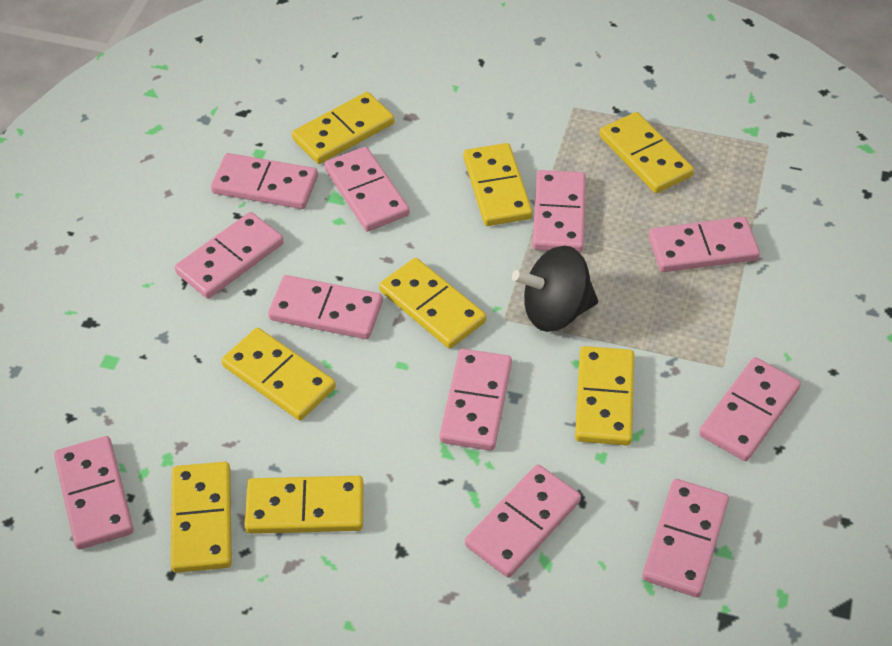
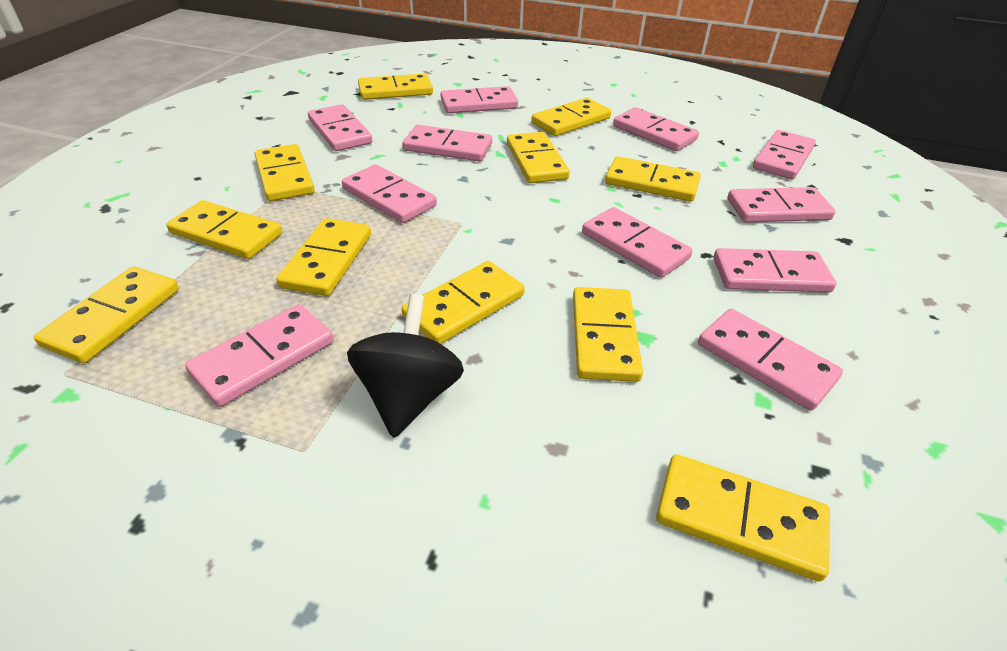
yellow domino: 8 -> 11

